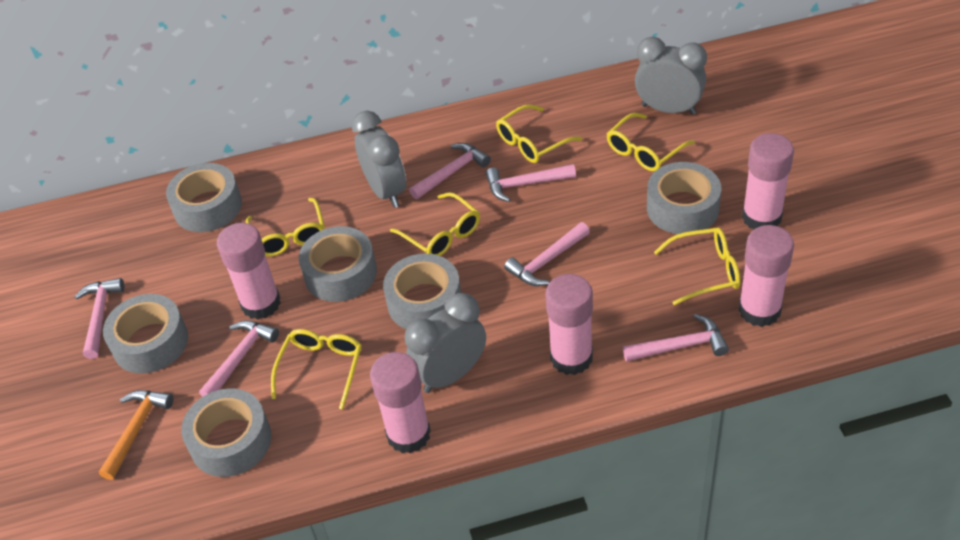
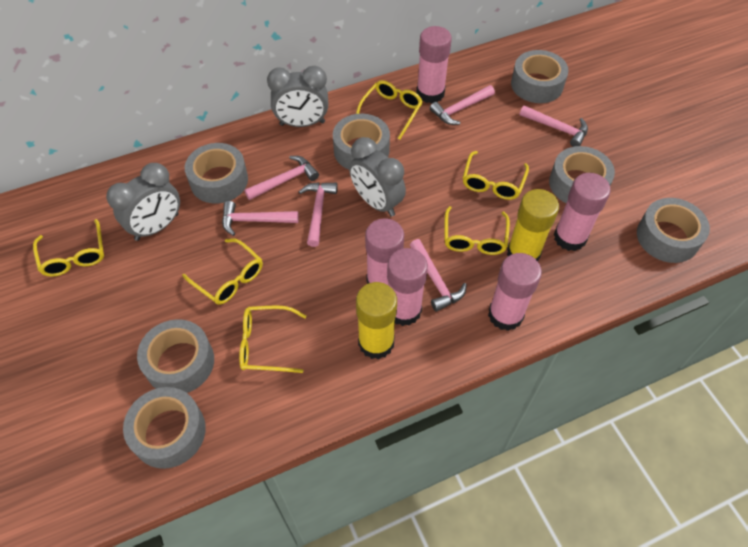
grey tape: 6 -> 7
orange hammer: 1 -> 0
yellow glue stick: 0 -> 2

